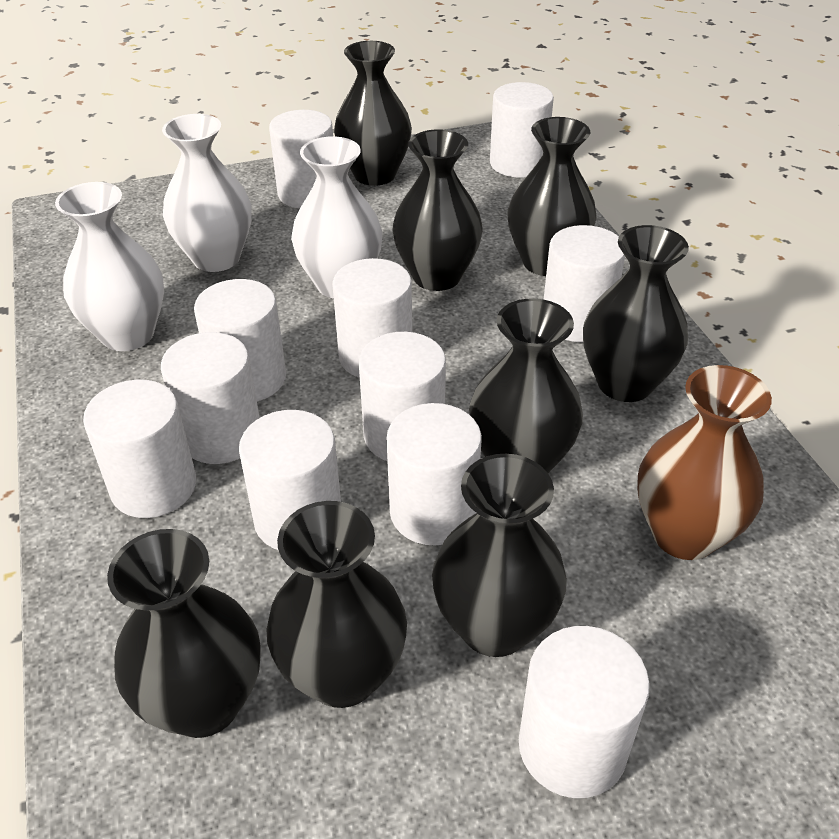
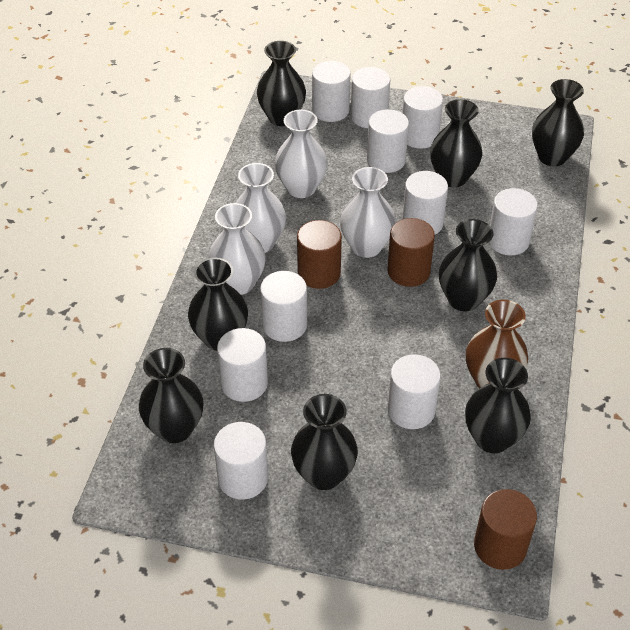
brown cylinder: 0 -> 3
white cylinder: 11 -> 10
white vase: 3 -> 4

